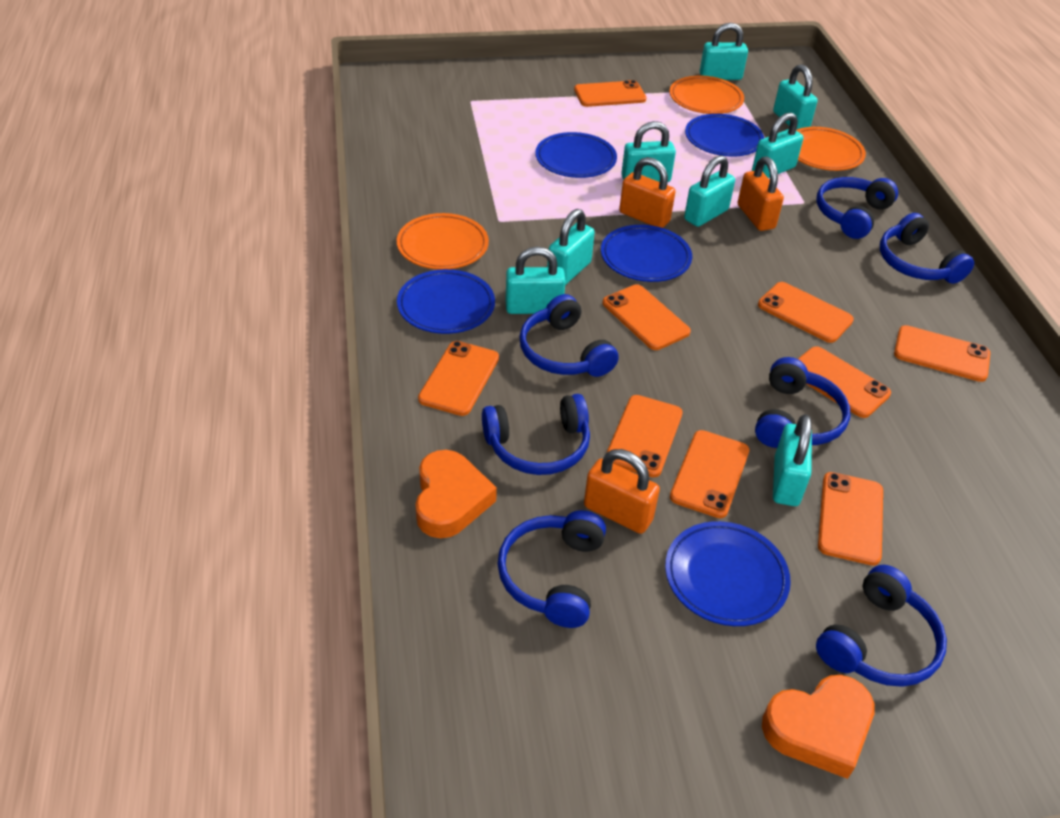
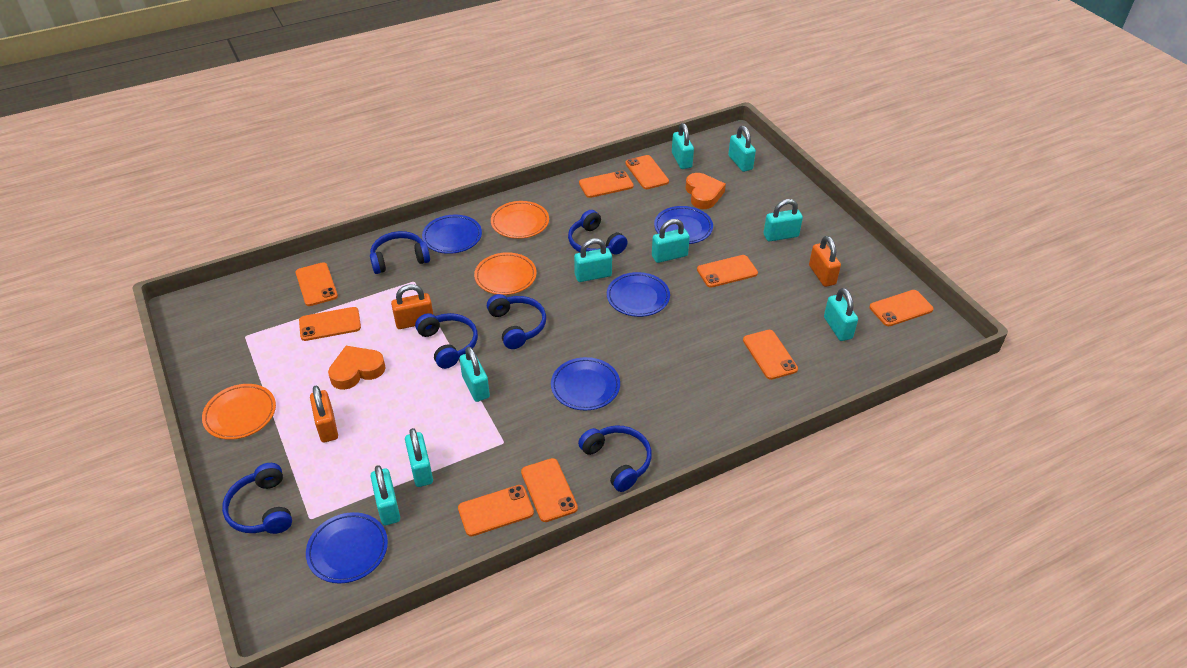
blue headphones: 7 -> 6
turquoise padlock: 8 -> 9

